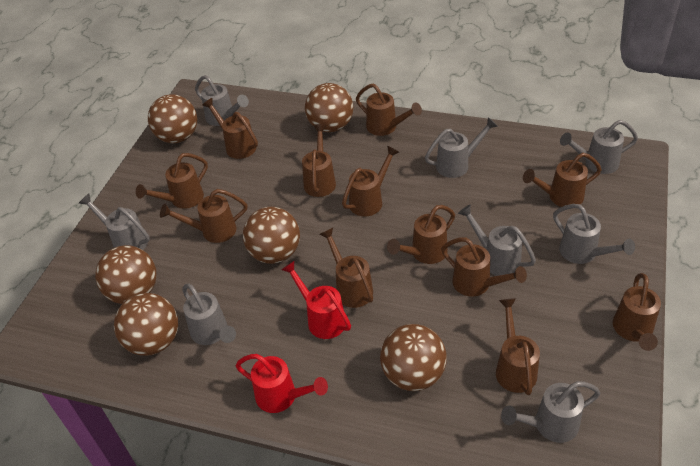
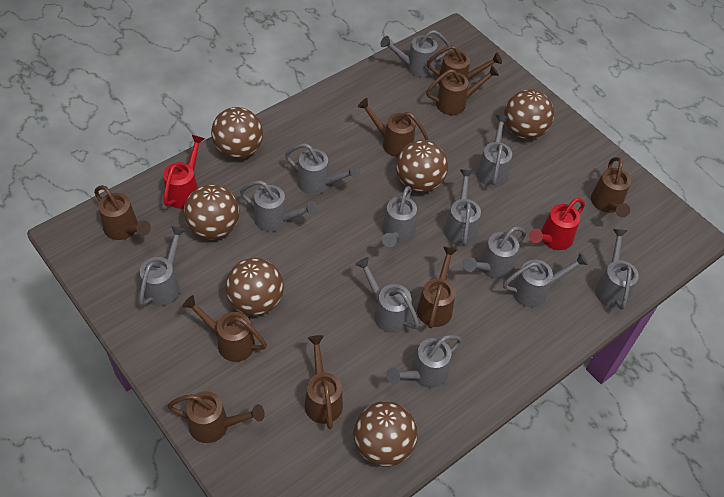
brown watering can: 12 -> 9
grey watering can: 8 -> 12

